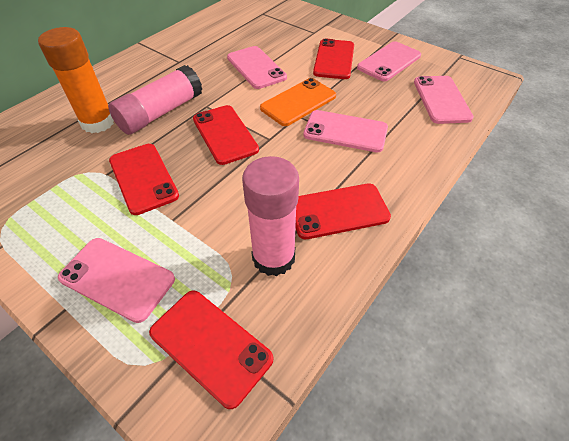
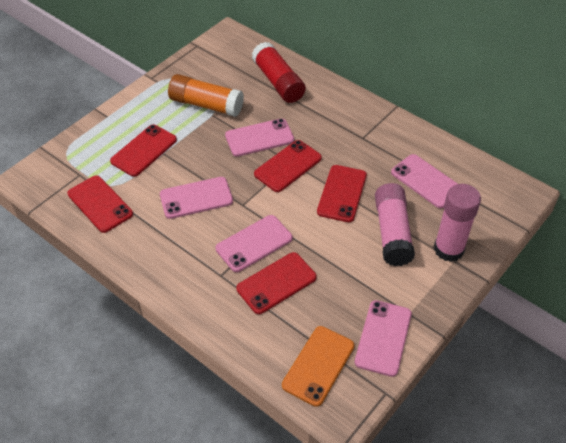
red glue stick: 0 -> 1

